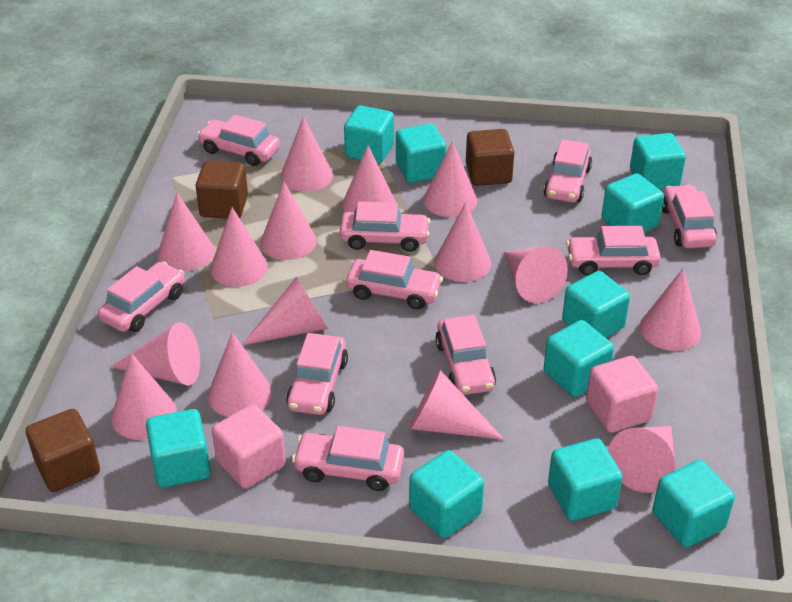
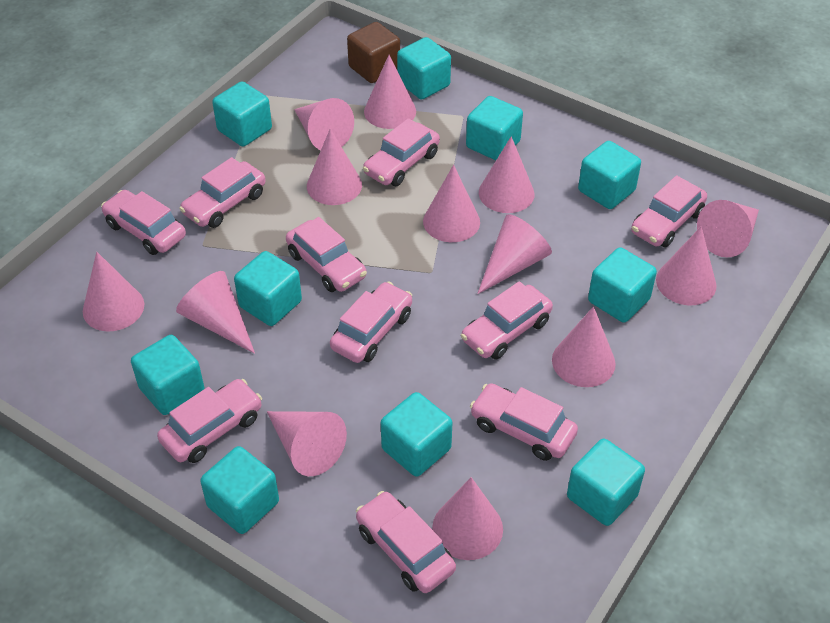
brown cube: 3 -> 1
pink cone: 15 -> 13
pink cube: 2 -> 0

